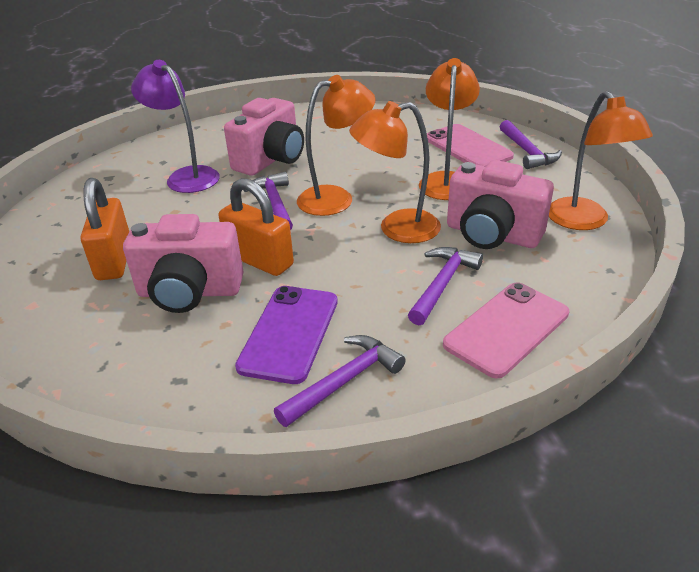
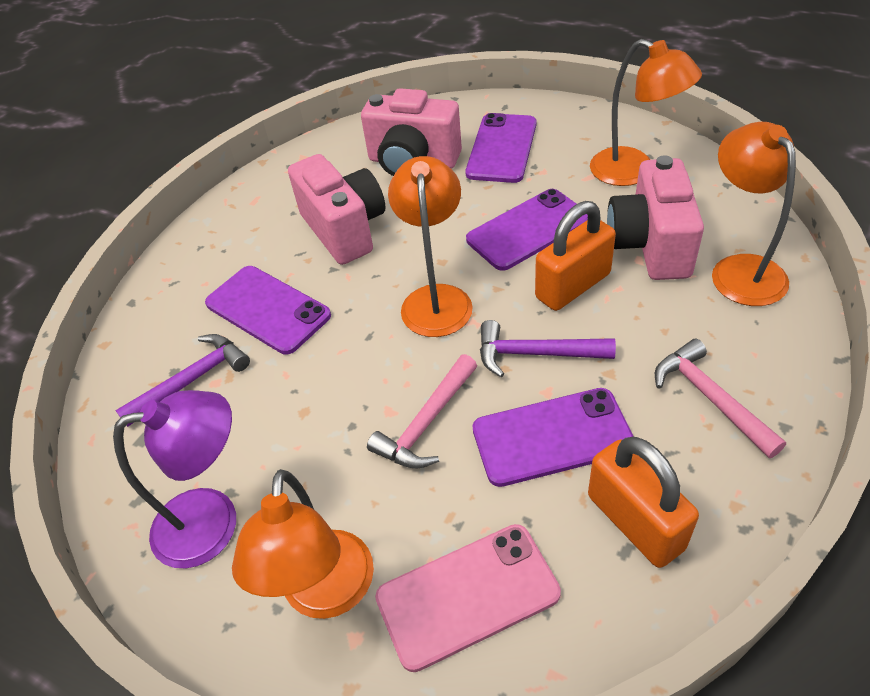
pink hammer: 0 -> 2
pink phone: 2 -> 1
purple hammer: 4 -> 2
purple phone: 1 -> 4

